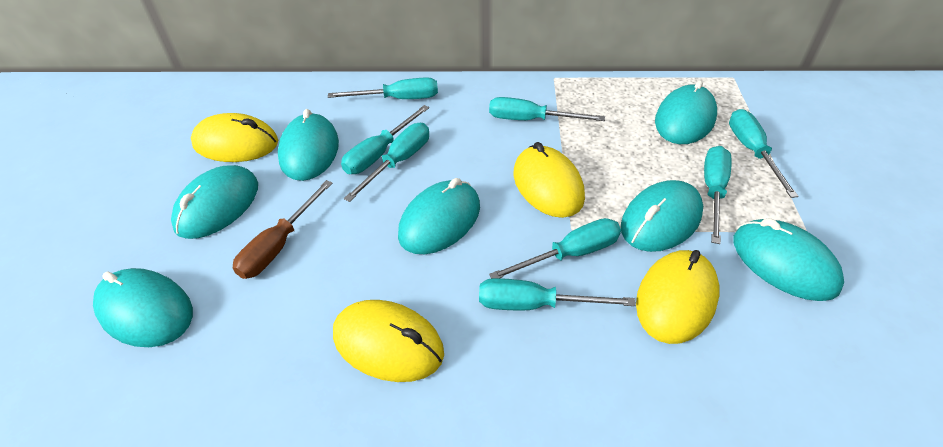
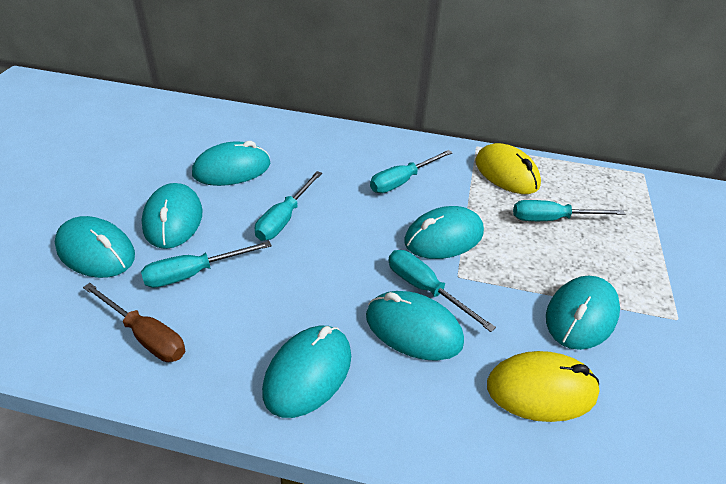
turquoise screwdriver: 8 -> 5
yellow mouse: 4 -> 2

